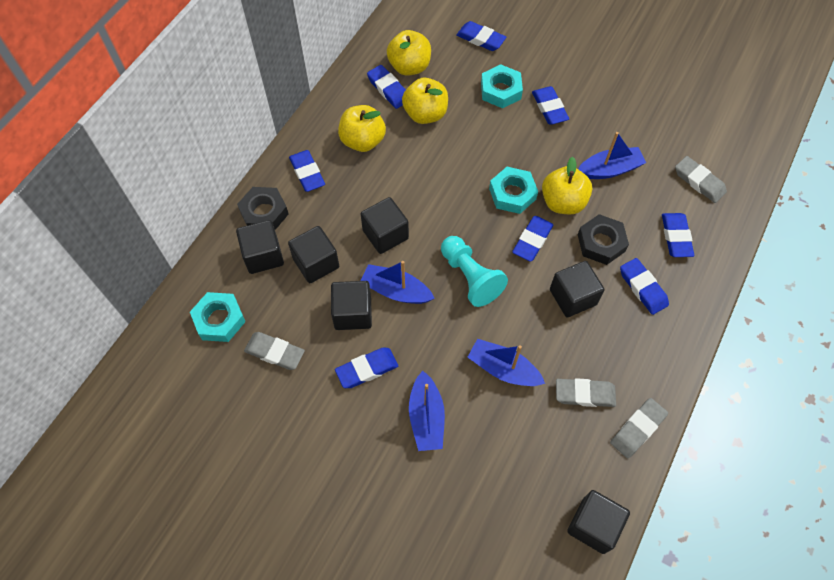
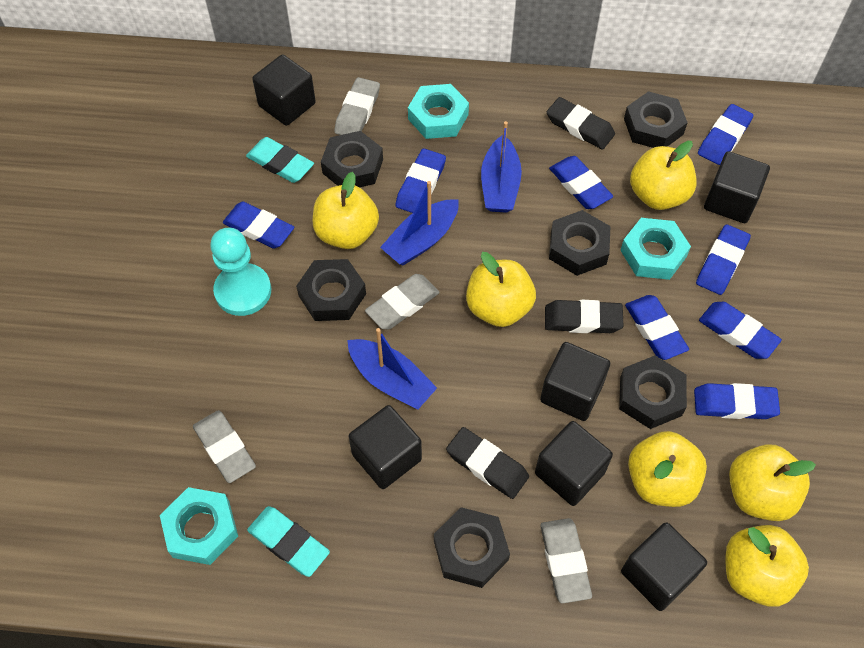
black eraser: 0 -> 3
black nut: 2 -> 6
blue boat: 4 -> 3
turquoise eraser: 0 -> 2
yellow apple: 4 -> 6

